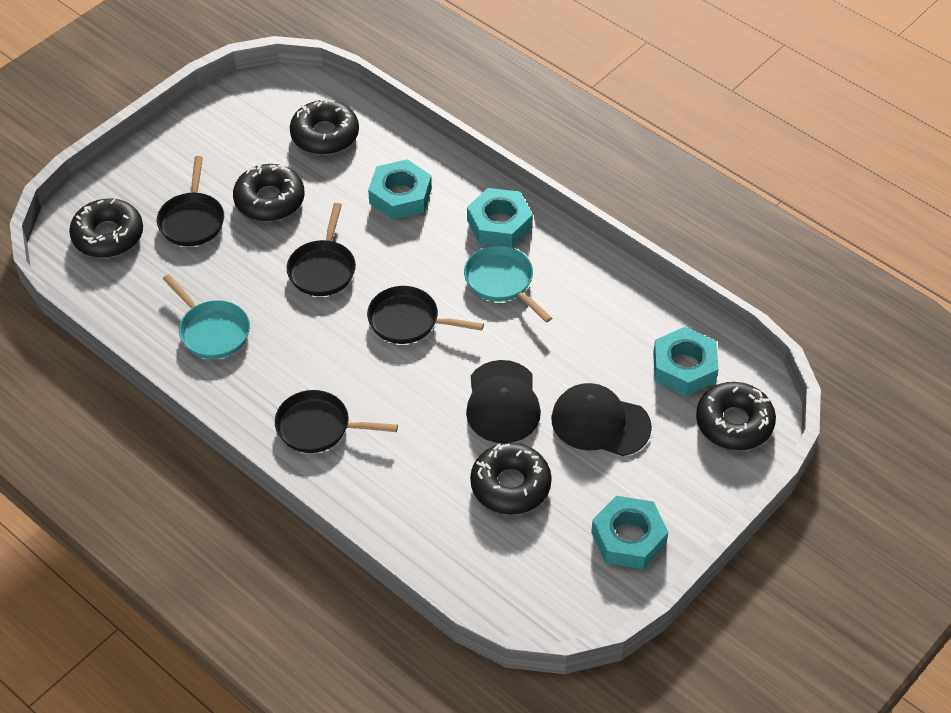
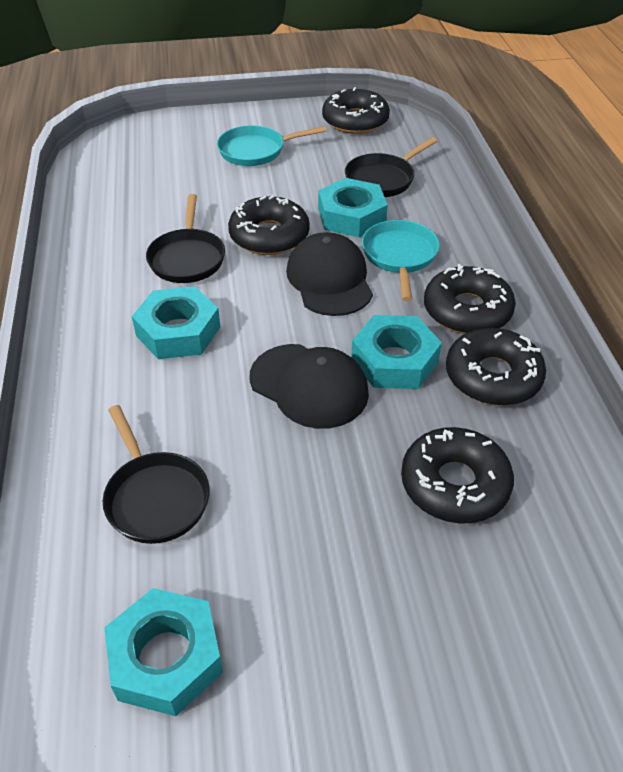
black pan: 4 -> 3

